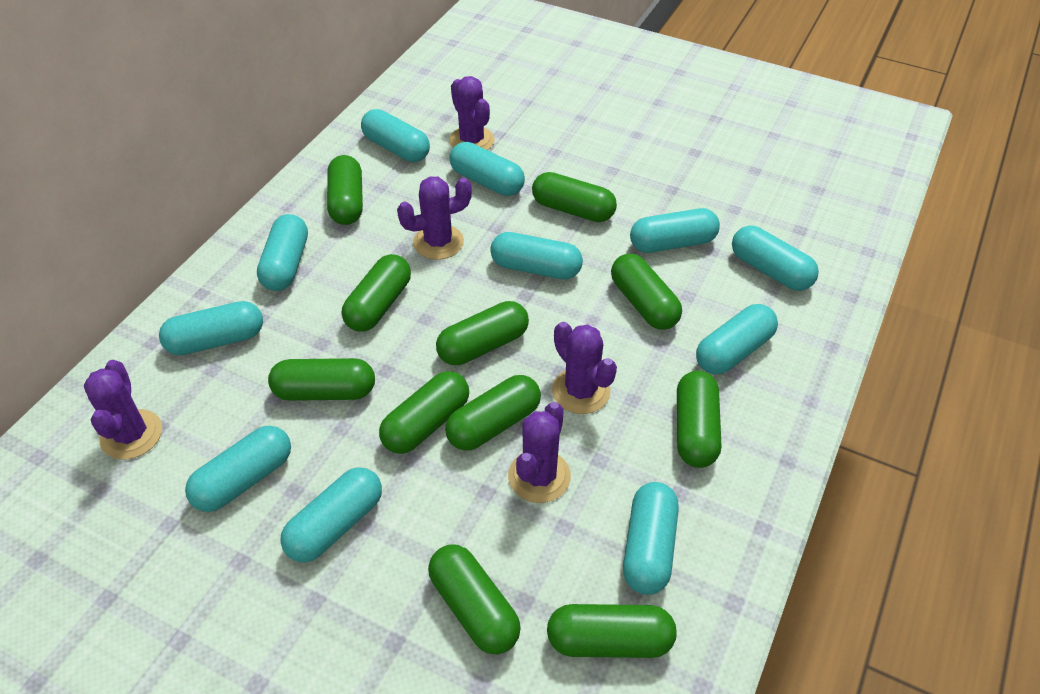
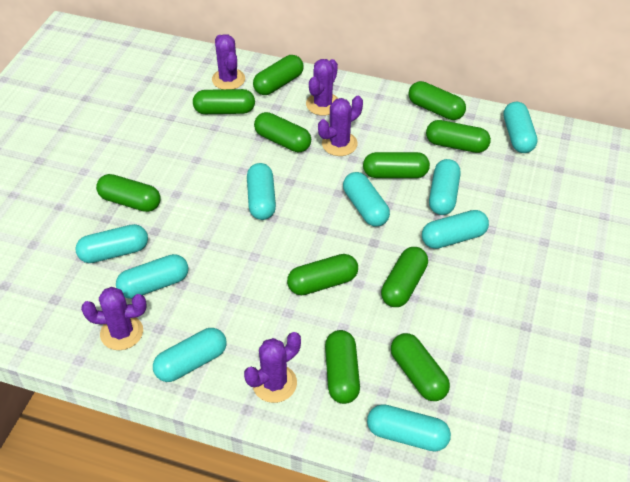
turquoise capsule: 11 -> 9

